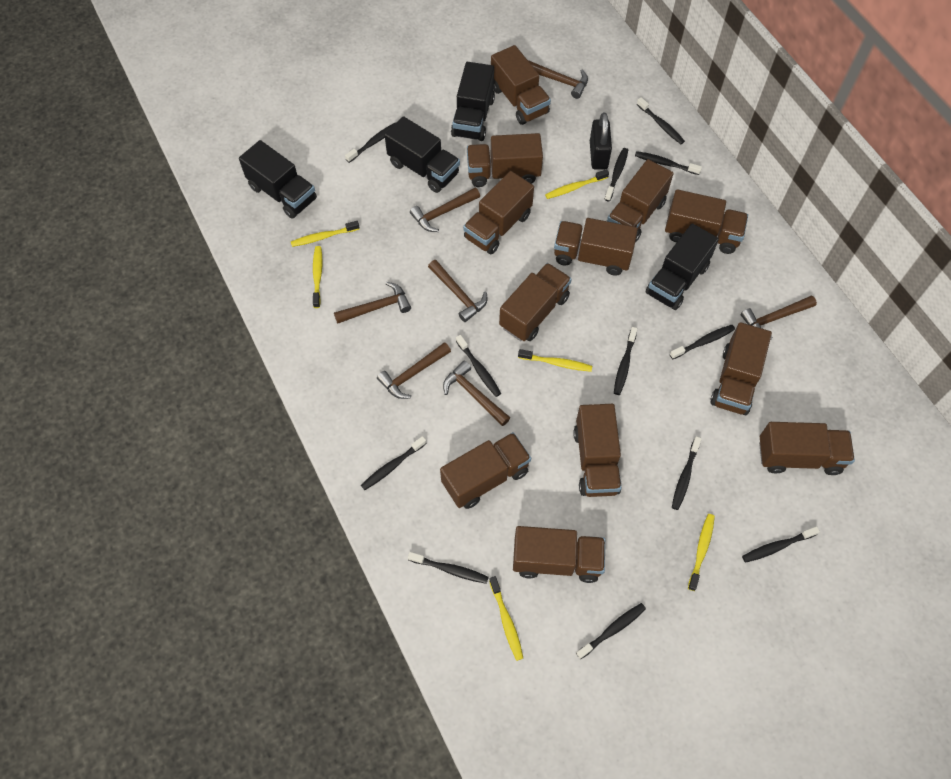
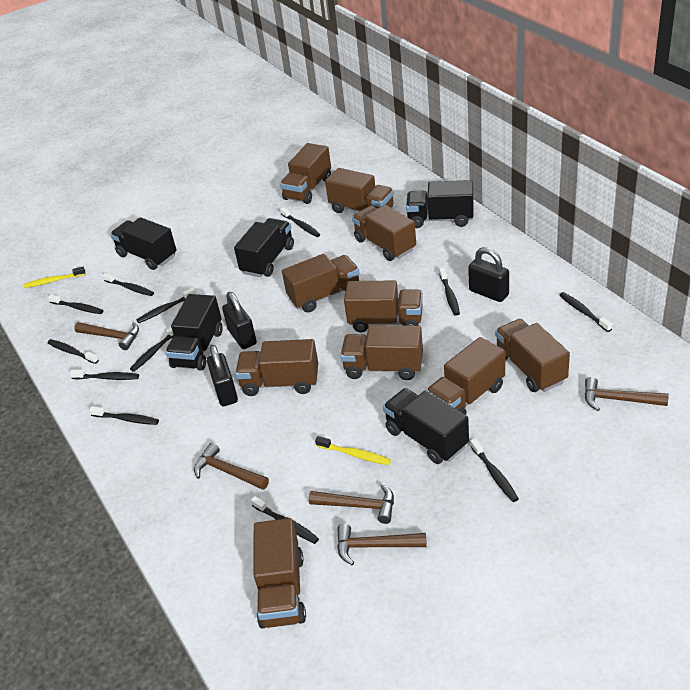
black padlock: 1 -> 3
black truck: 4 -> 5
brown hammer: 7 -> 5
brown truck: 12 -> 10
yellow toothbrush: 6 -> 2

